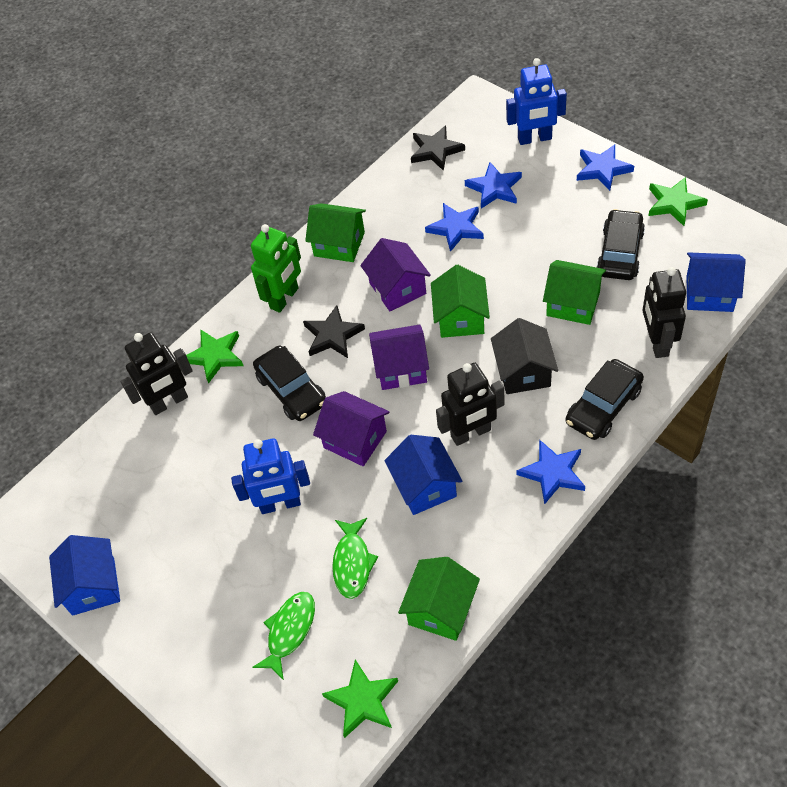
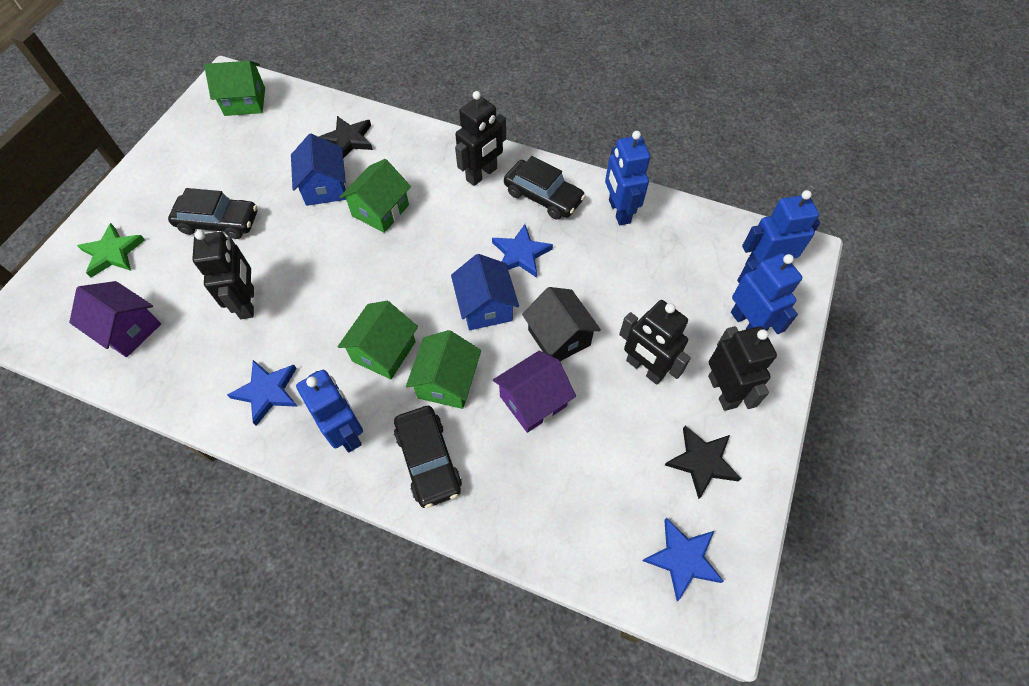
black robot: 3 -> 4
blue house: 3 -> 2
blue robot: 2 -> 4
blue star: 4 -> 3
green fish: 2 -> 0
green robot: 1 -> 0
green star: 3 -> 1
purple house: 3 -> 2

